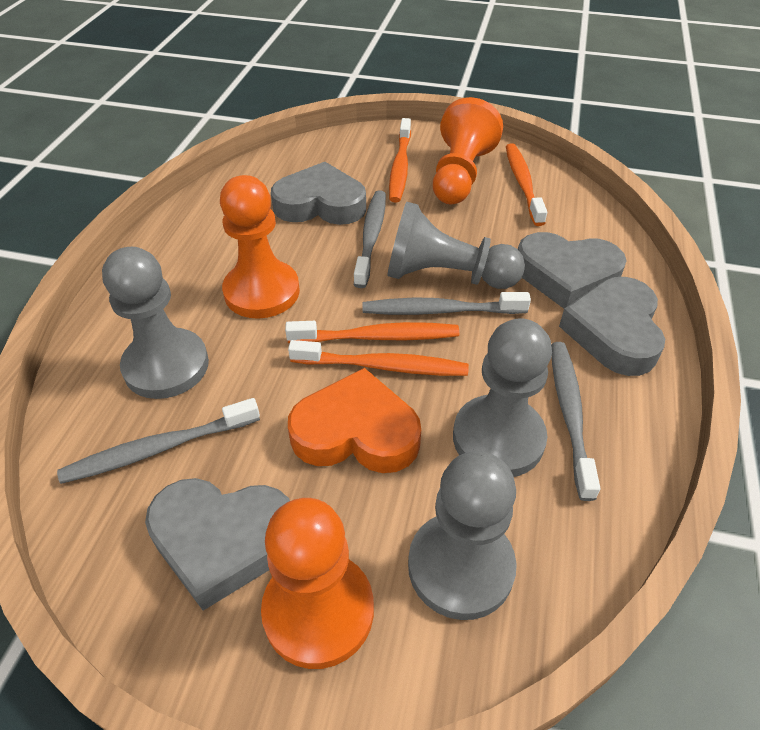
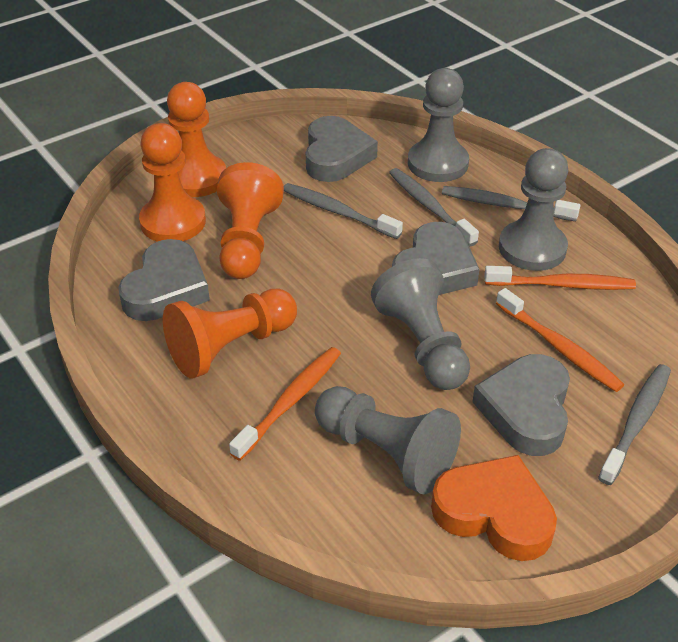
orange pawn: 3 -> 4
orange toothbrush: 4 -> 3

